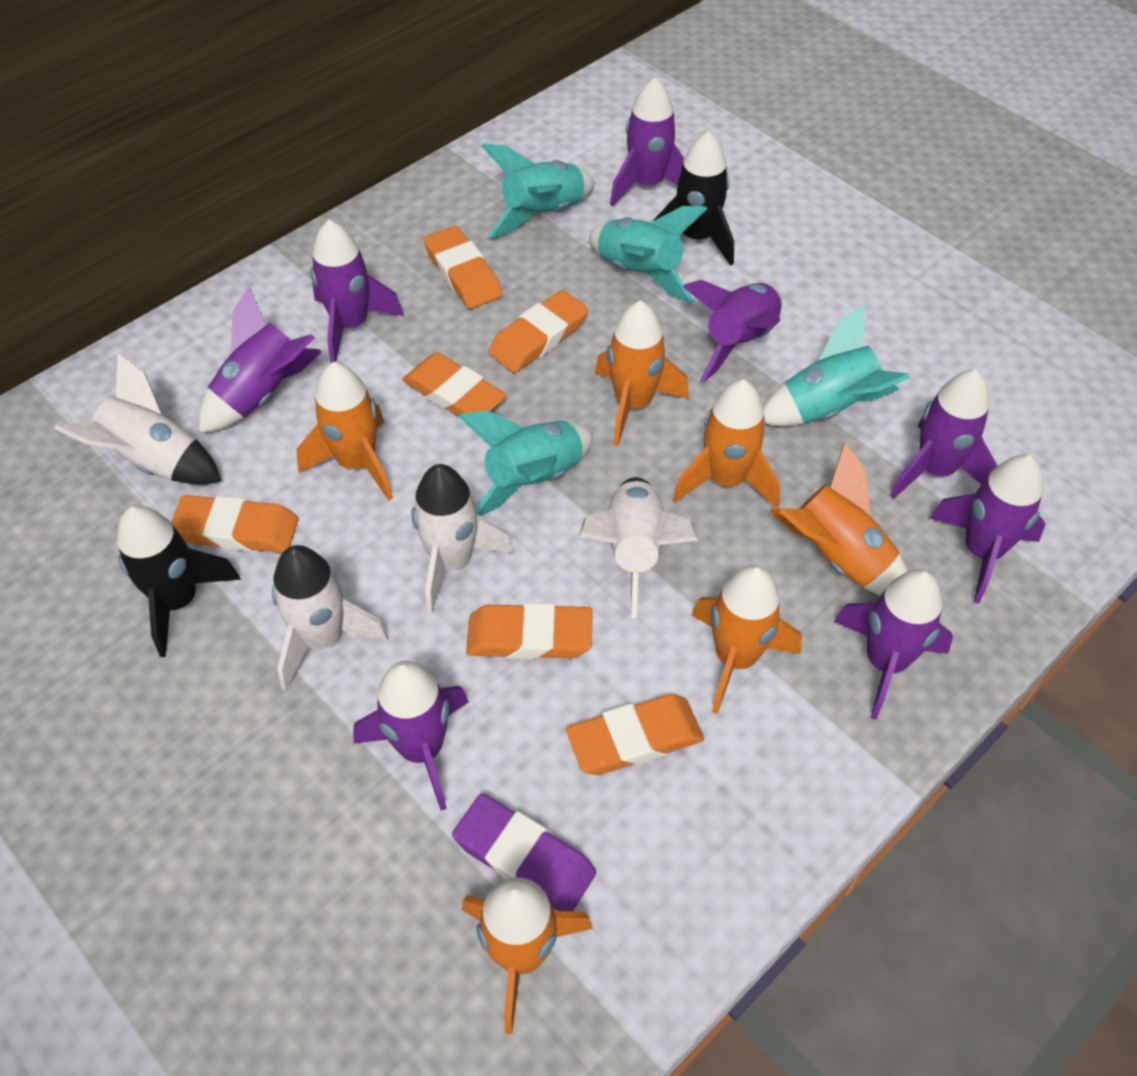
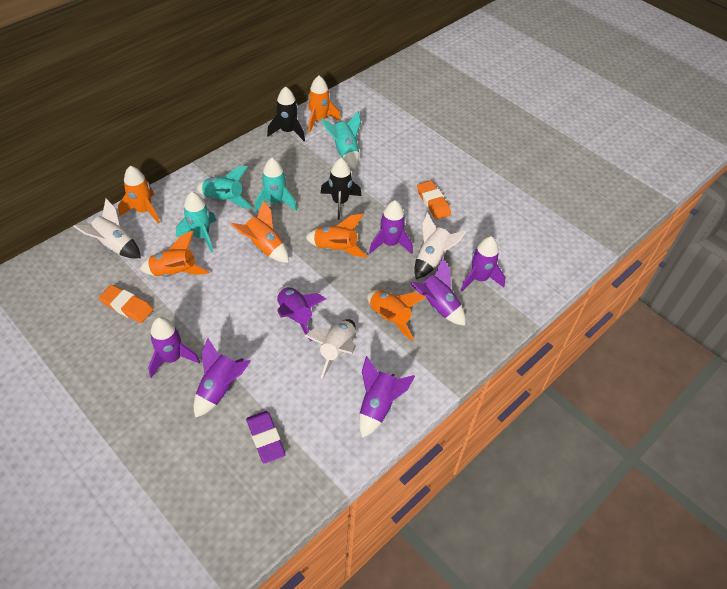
orange eraser: 6 -> 2
purple rocket: 8 -> 7
white rocket: 4 -> 3

